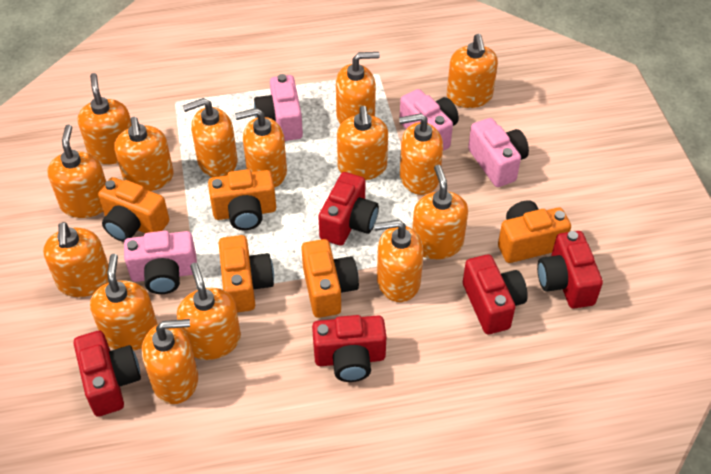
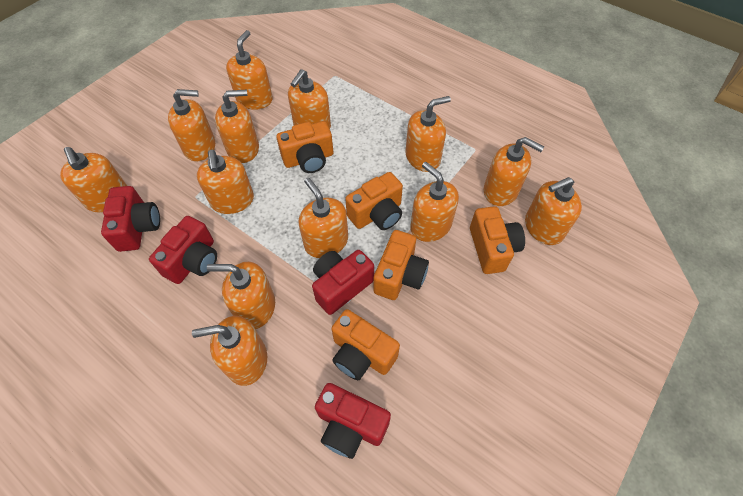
orange soap dispenser: 15 -> 13
pink camera: 4 -> 0
red camera: 5 -> 4

